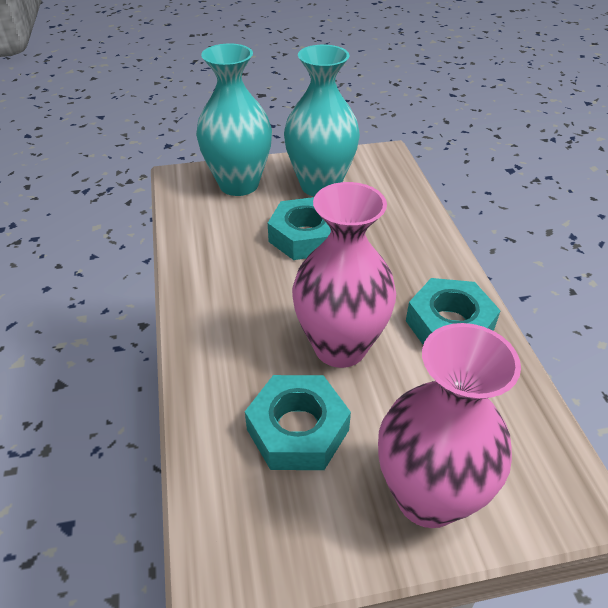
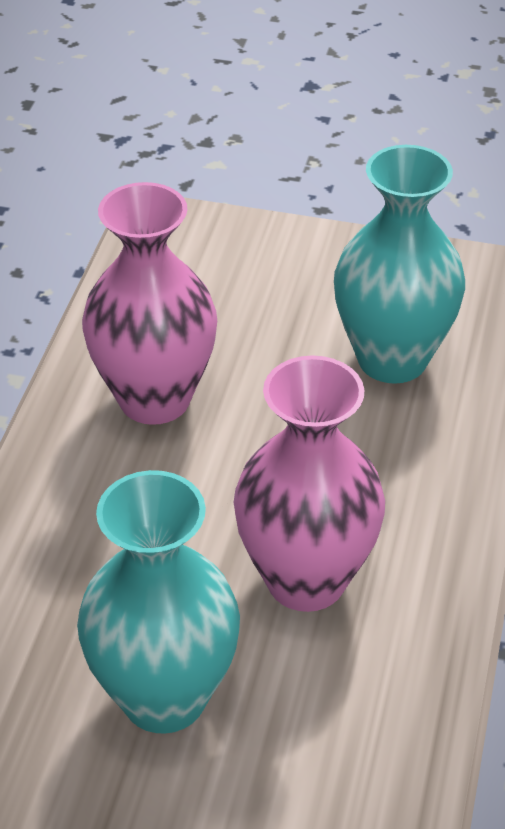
turquoise nut: 3 -> 0

